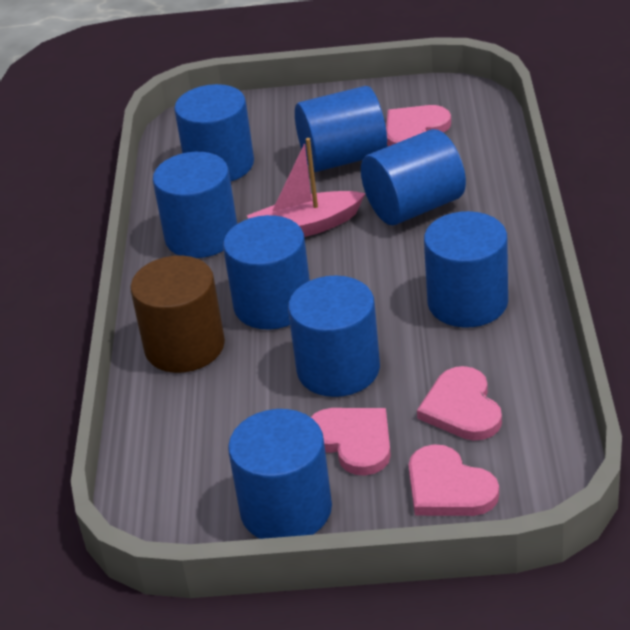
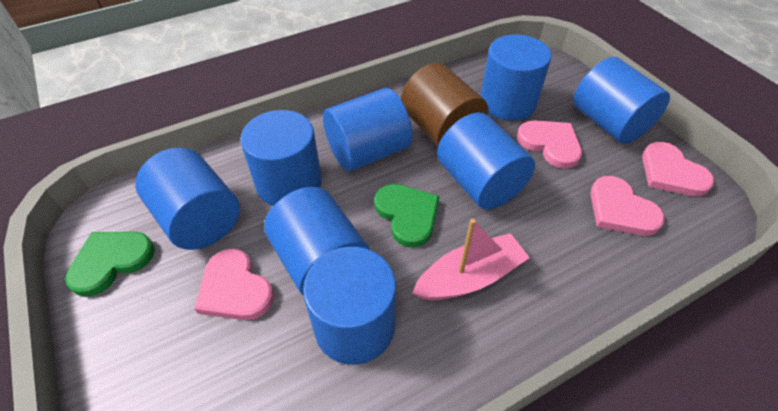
green heart: 0 -> 2

